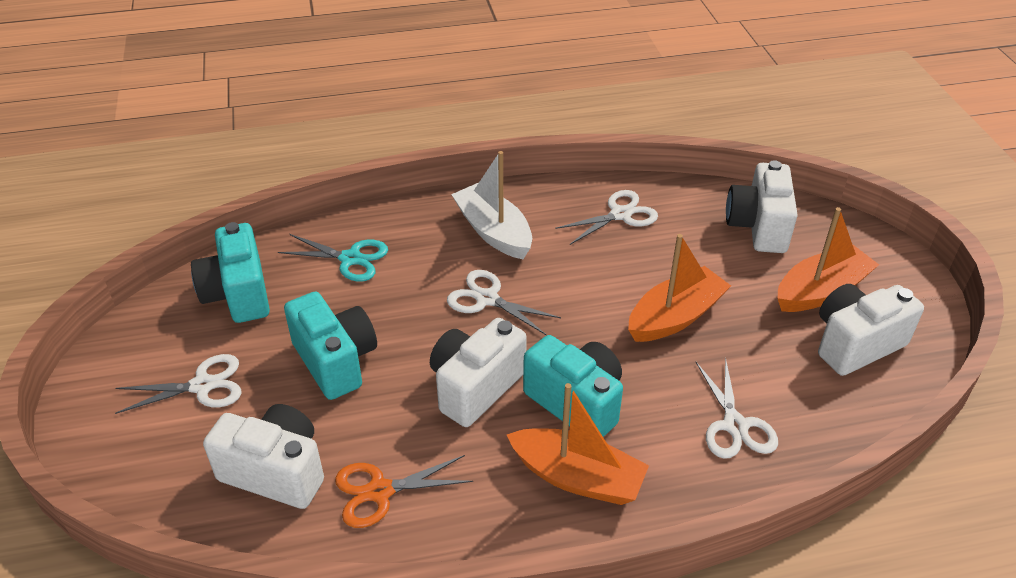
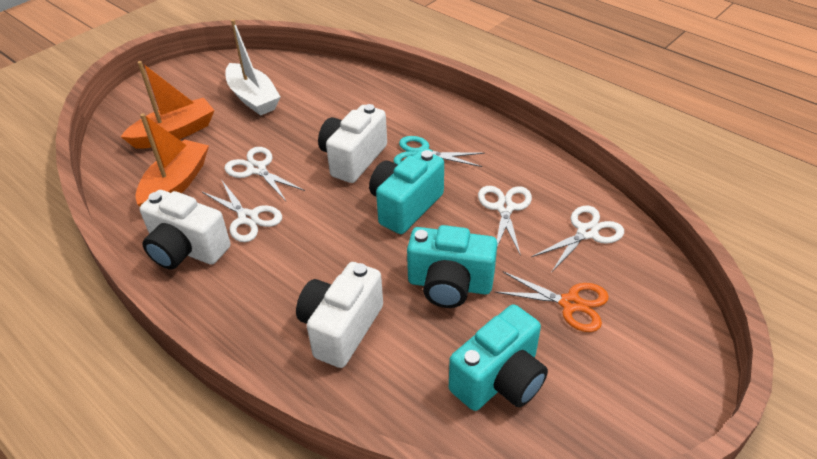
orange boat: 3 -> 2
white camera: 4 -> 3

